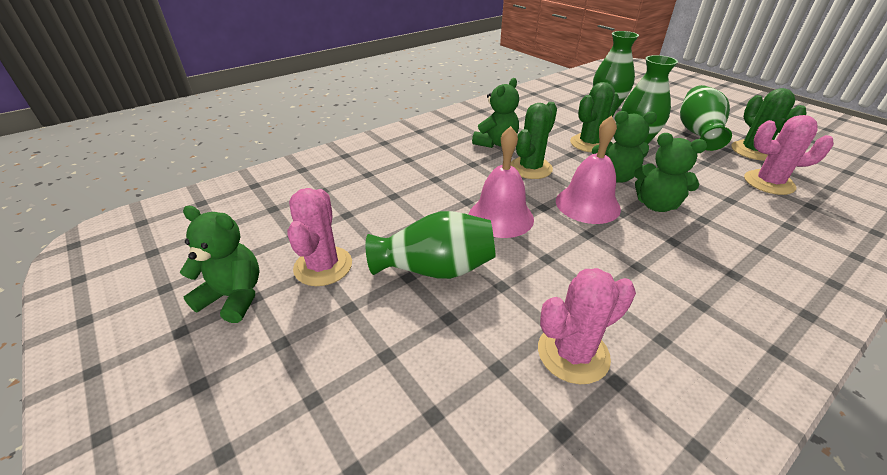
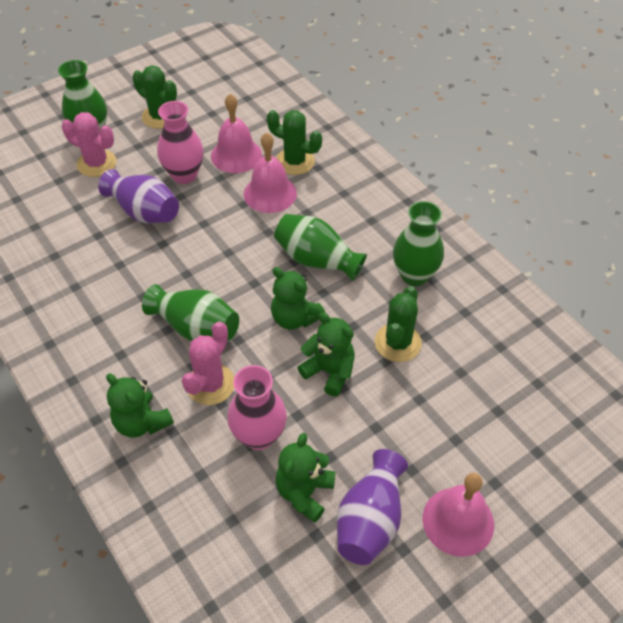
pink bell: 2 -> 3
pink cactus: 3 -> 2
pink vase: 0 -> 2
purple vase: 0 -> 2

